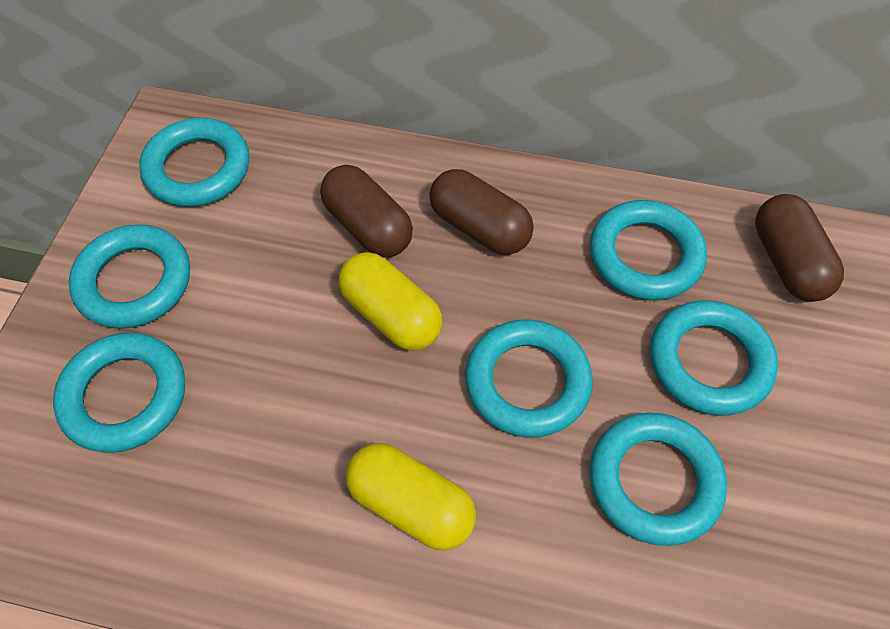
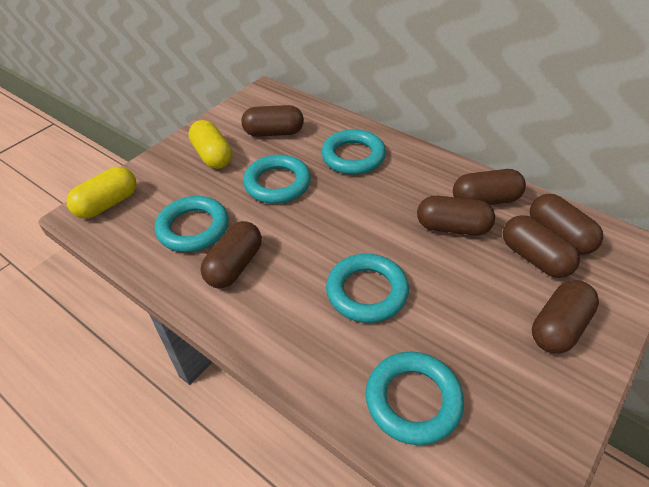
brown capsule: 3 -> 7
turquoise ring: 7 -> 5

